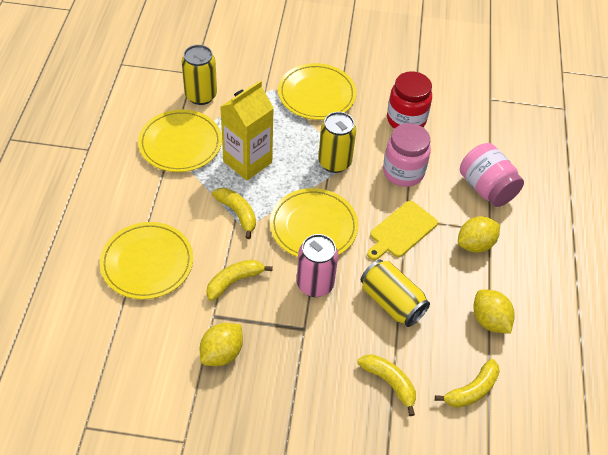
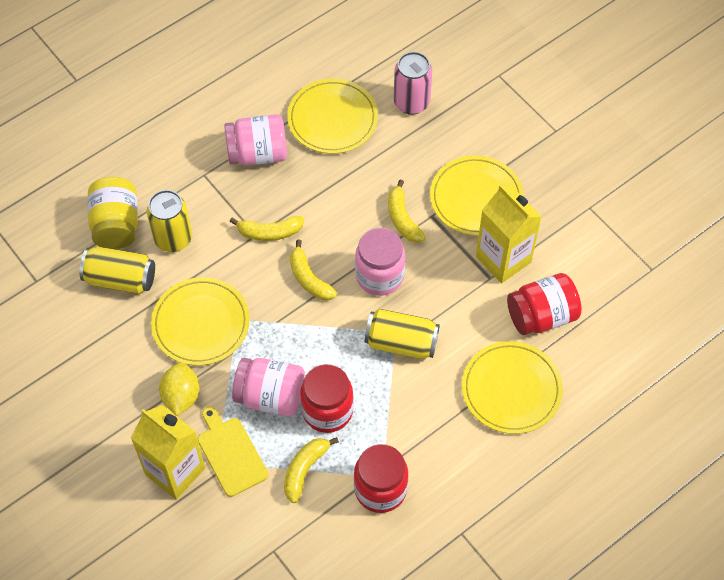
pink jar: 2 -> 3
red jar: 1 -> 3
yellow carton: 1 -> 2
yellow jar: 0 -> 1
yellow lemon: 3 -> 1

